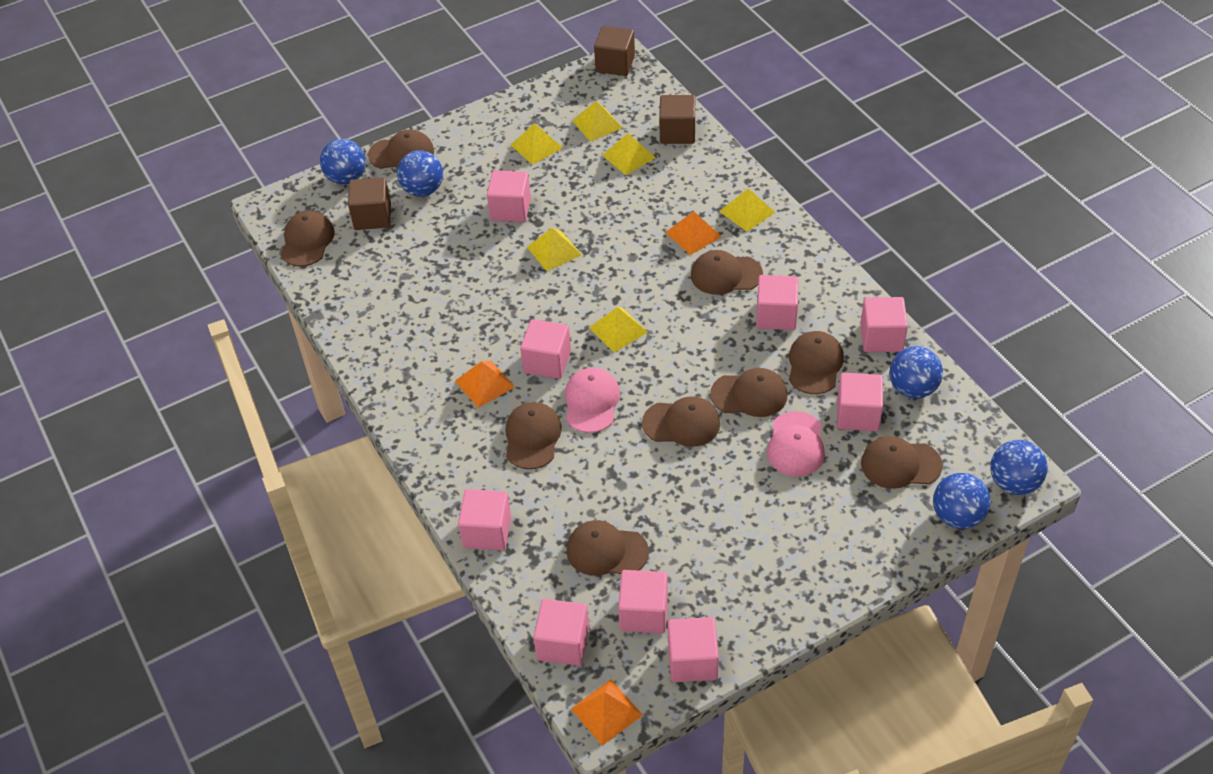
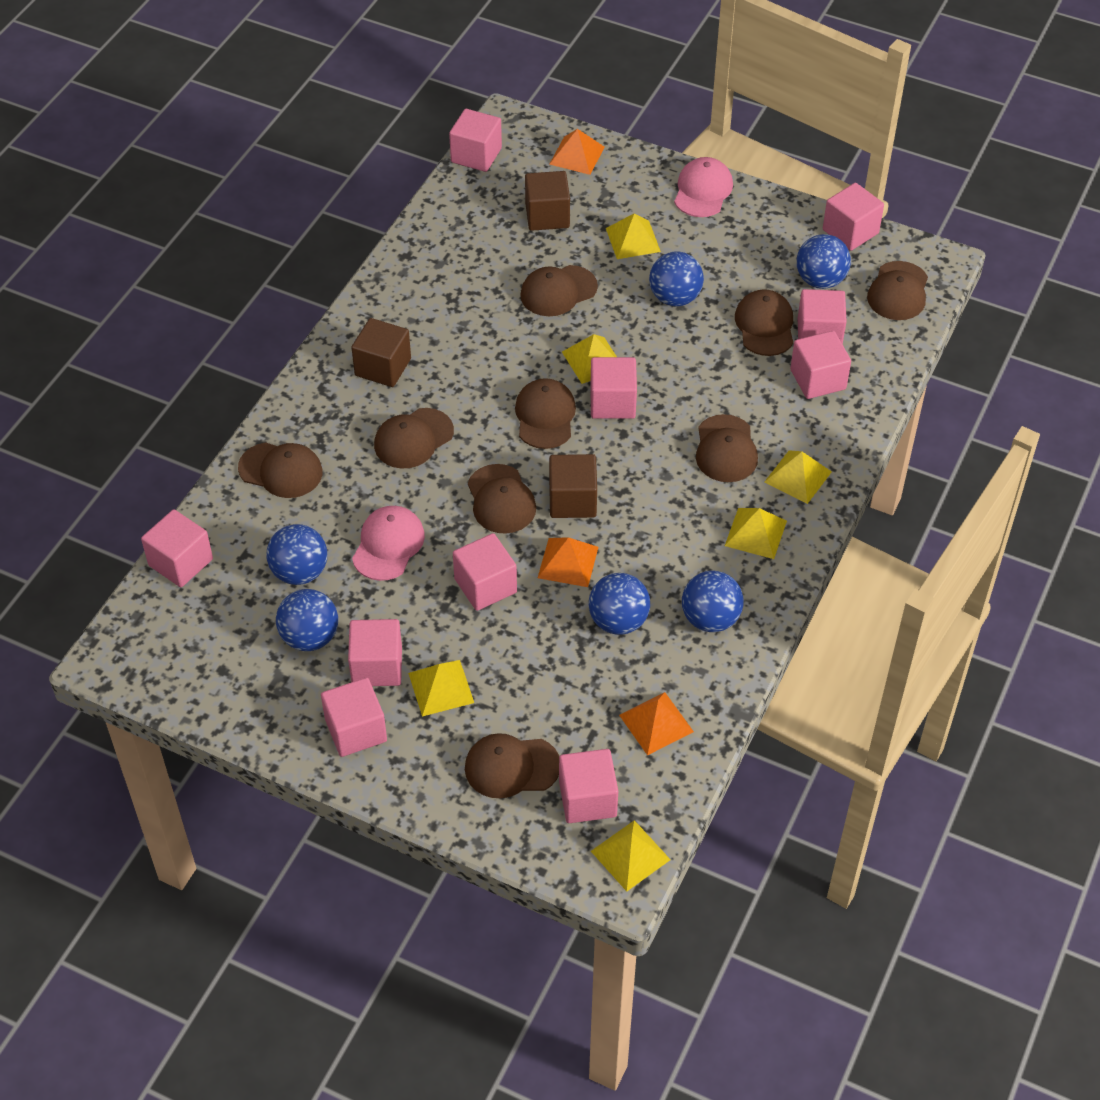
blue ball: 5 -> 6
pink cube: 9 -> 10

